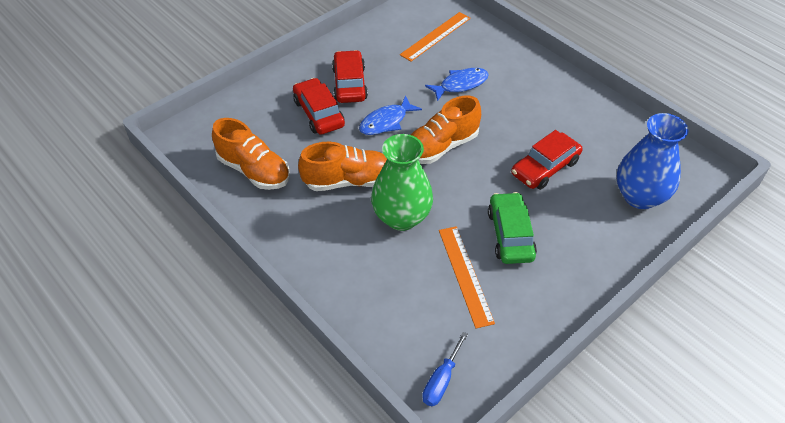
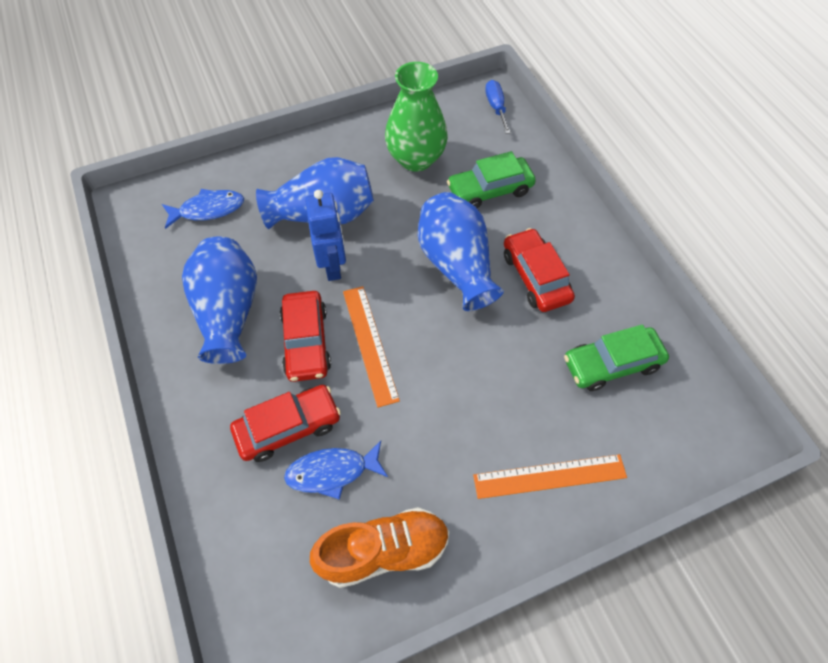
blue robot: 0 -> 1
blue vase: 1 -> 3
green car: 1 -> 2
orange shoe: 3 -> 1

